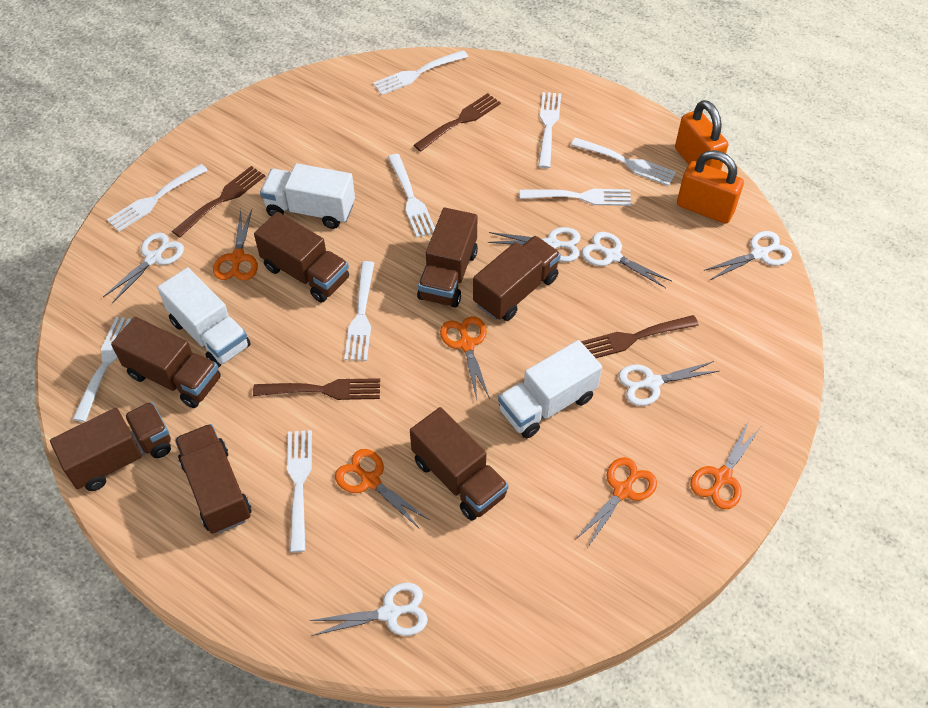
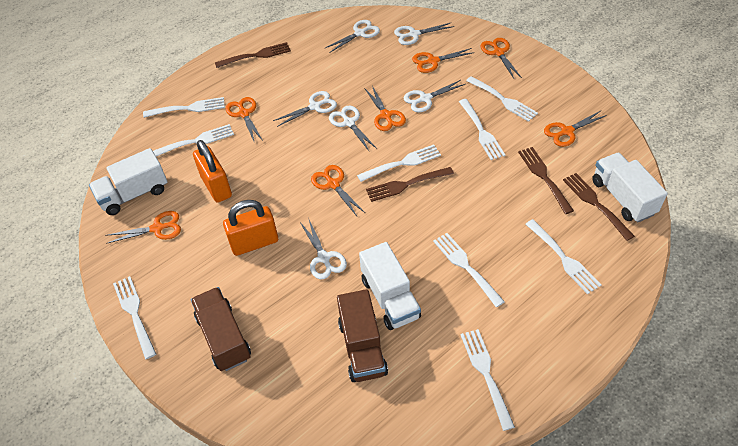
brown truck: 7 -> 2
orange scissors: 5 -> 7

